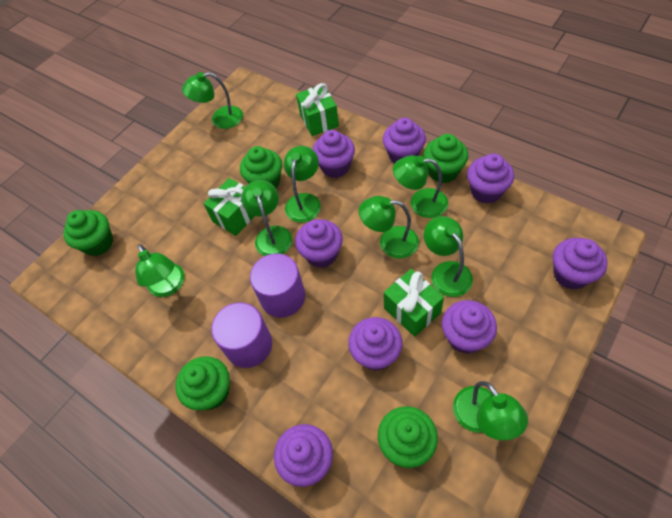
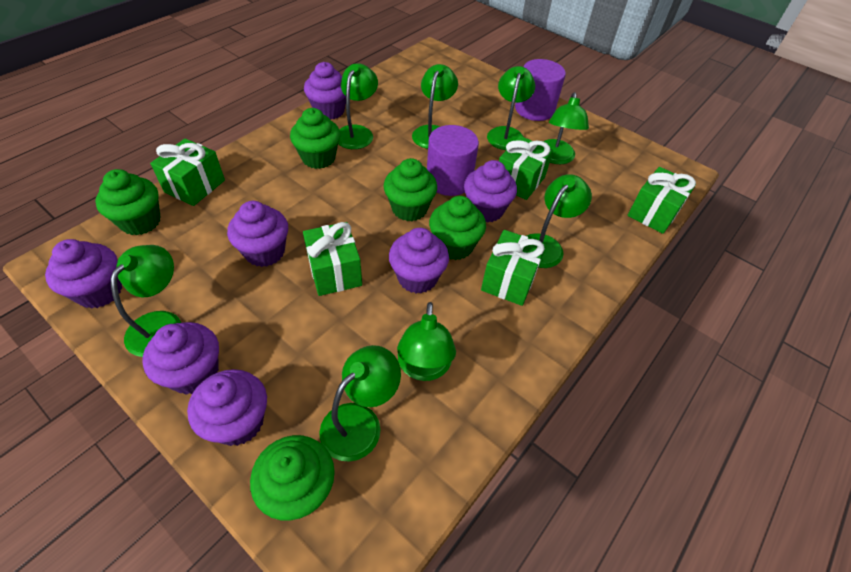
green gift: 3 -> 5
purple cupcake: 8 -> 7

